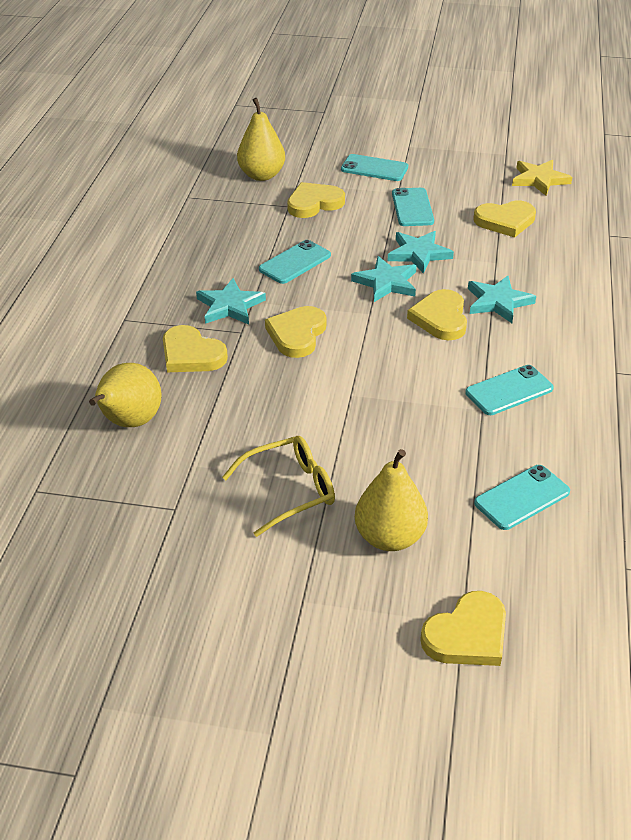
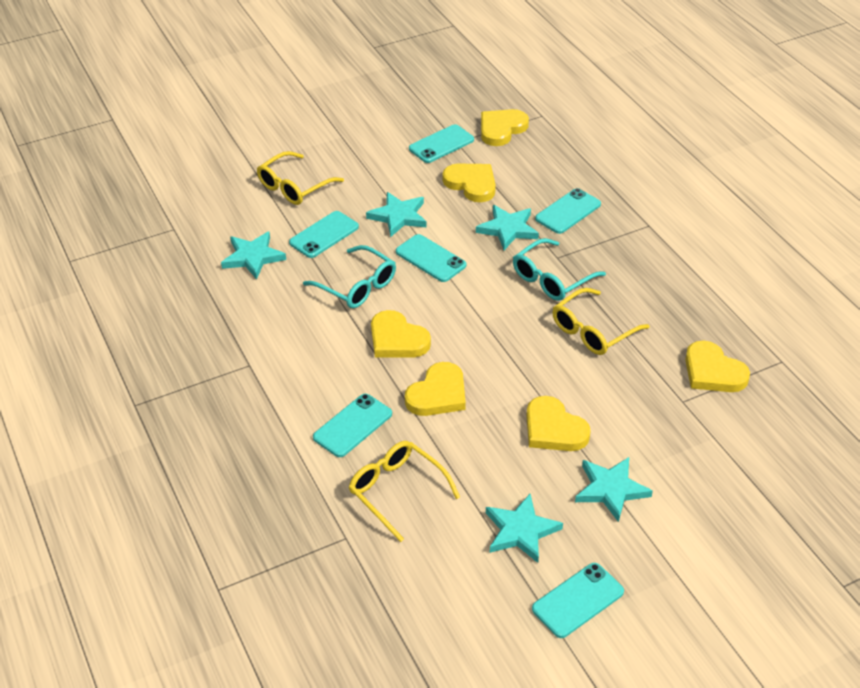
turquoise glasses: 0 -> 2
turquoise phone: 5 -> 6
turquoise star: 4 -> 5
yellow glasses: 1 -> 3
yellow pear: 3 -> 0
yellow star: 1 -> 0

